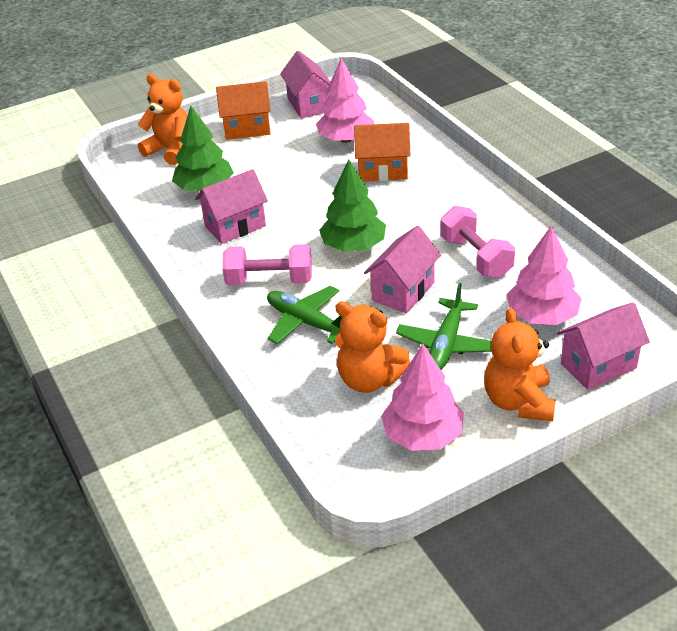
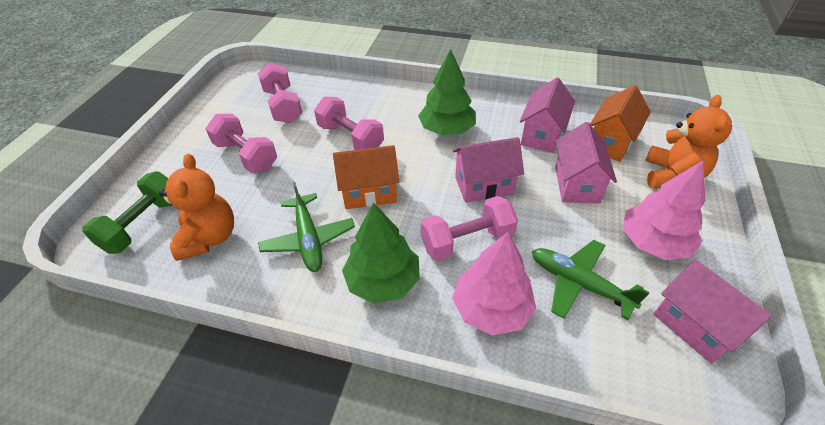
green dumbbell: 0 -> 1
orange teddy bear: 3 -> 2
pink dumbbell: 2 -> 4
pink tree: 3 -> 2

